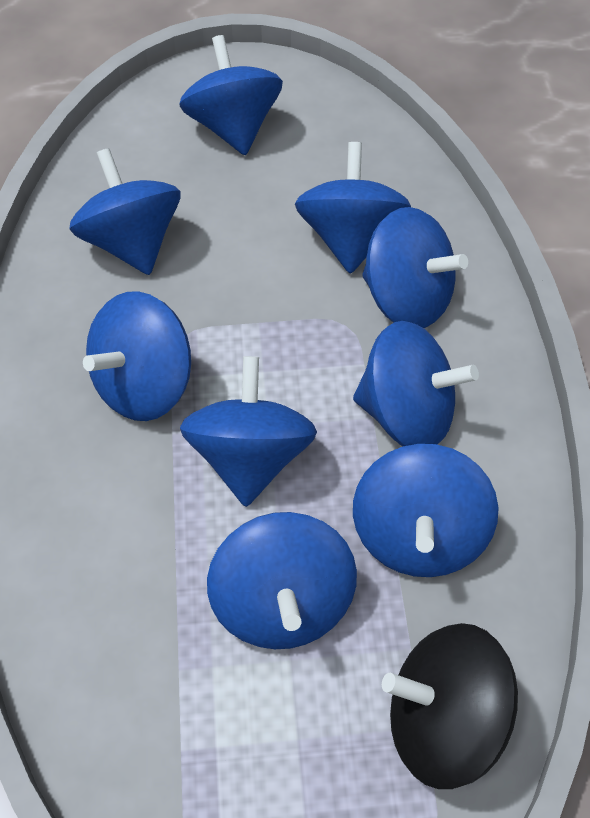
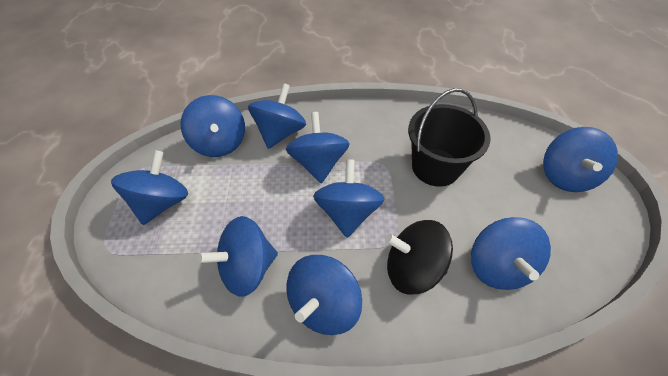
black bucket: 0 -> 1

